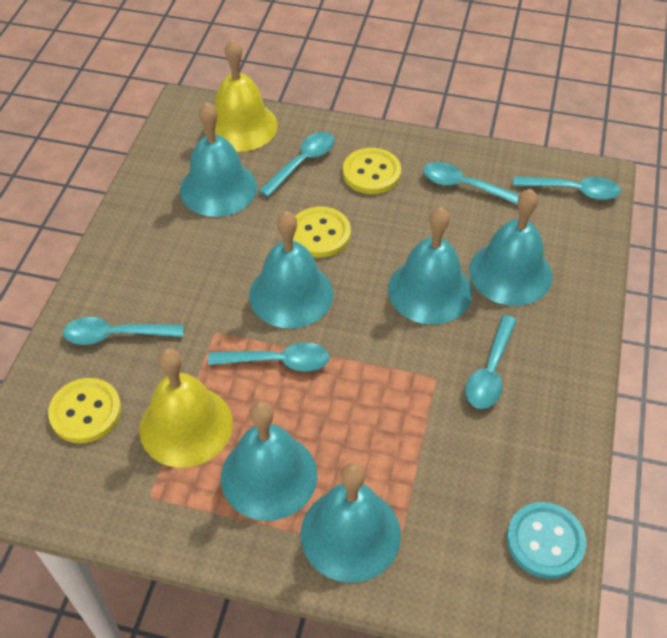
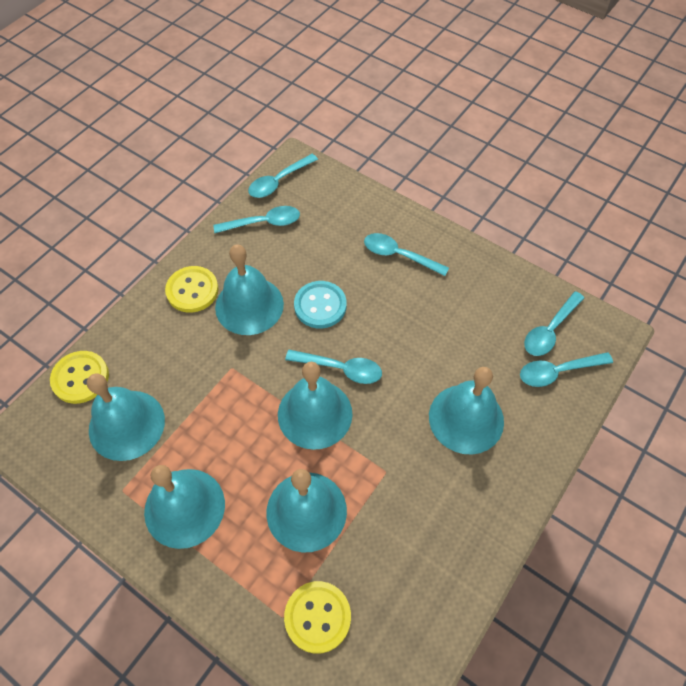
yellow bell: 2 -> 0

